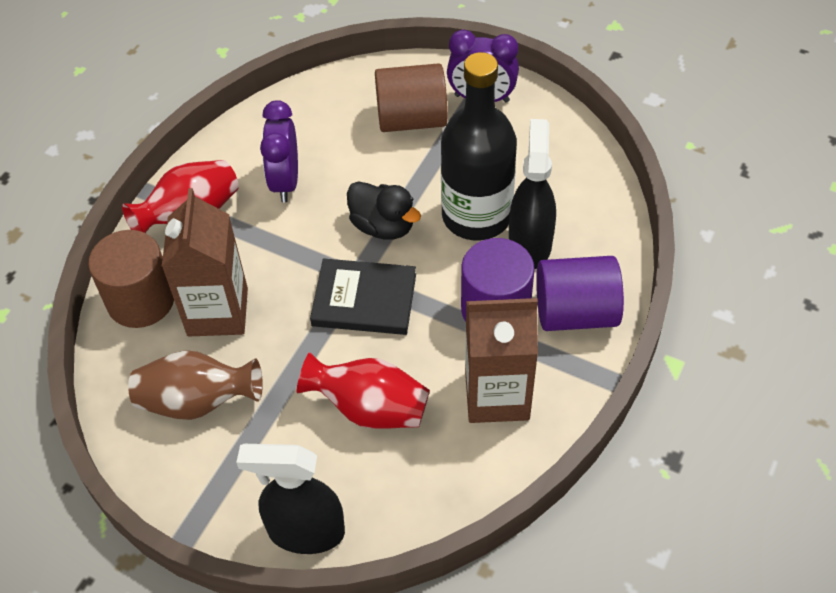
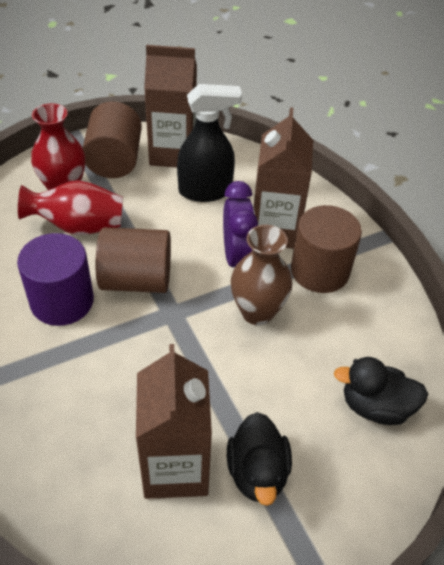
black book: 1 -> 0
black bottle: 1 -> 0
black duck: 1 -> 2
black spray bottle: 2 -> 1
brown carton: 2 -> 3
brown cylinder: 2 -> 3
purple clock: 2 -> 1
purple cylinder: 2 -> 1

